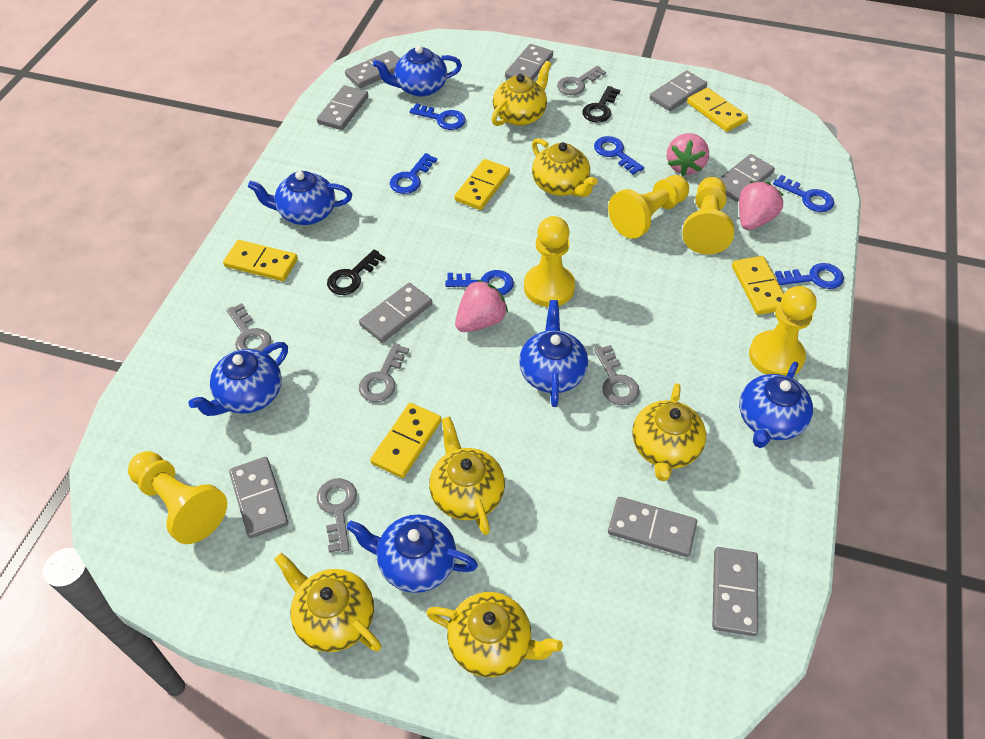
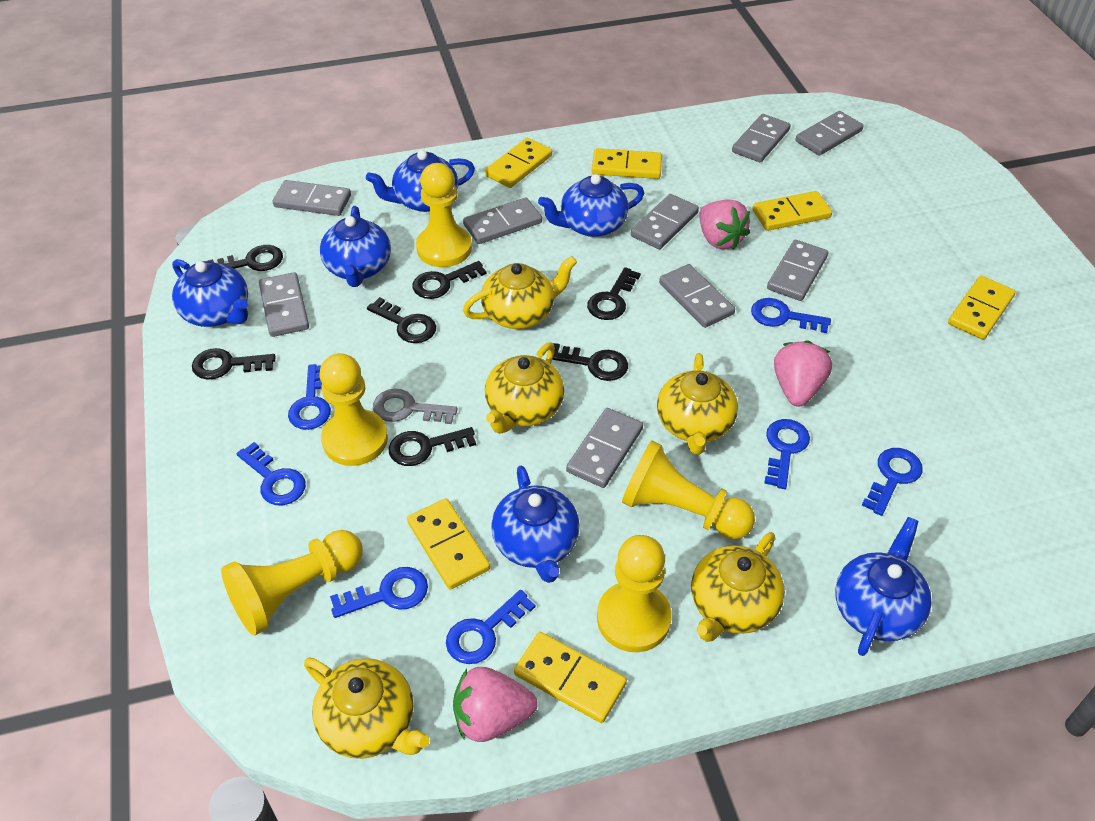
black key: 2 -> 7
blue key: 6 -> 7
grey key: 5 -> 1
yellow domino: 5 -> 6
yellow teapot: 6 -> 5

